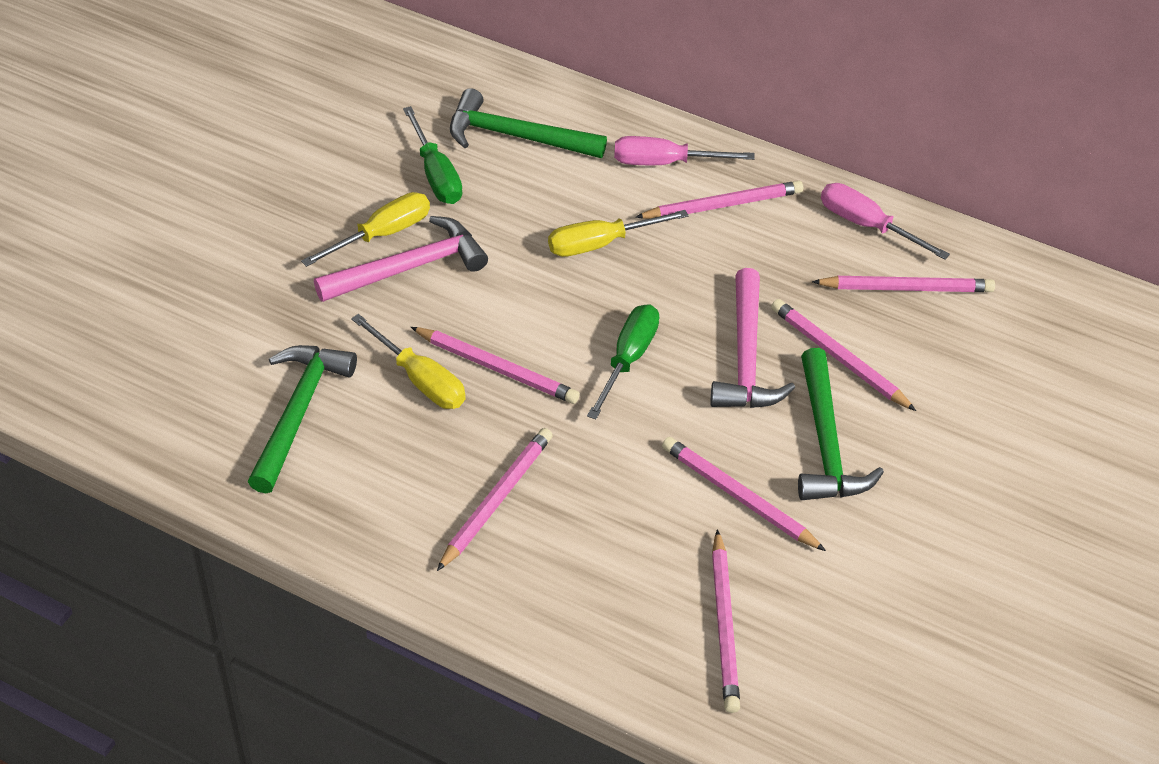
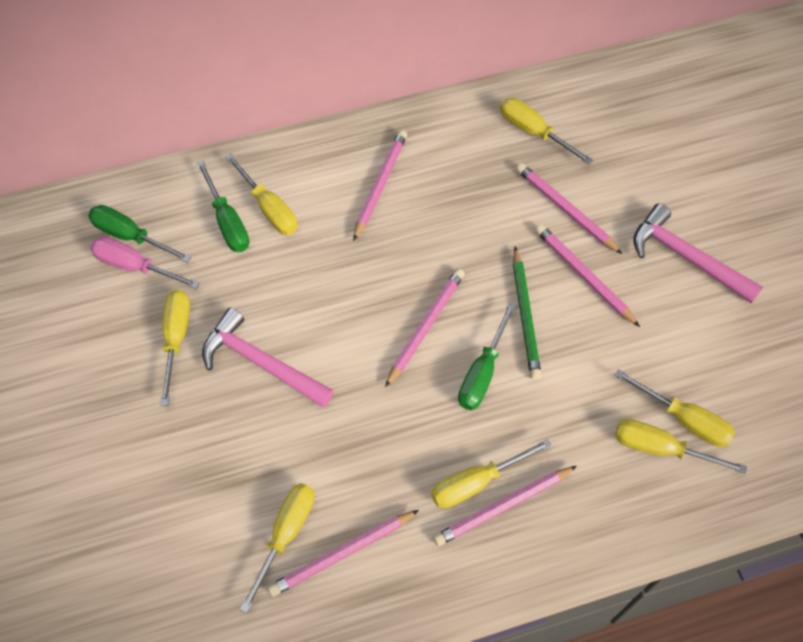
green hammer: 3 -> 0
green pencil: 0 -> 1
green screwdriver: 2 -> 3
pink pencil: 7 -> 6
pink screwdriver: 2 -> 1
yellow screwdriver: 3 -> 7

